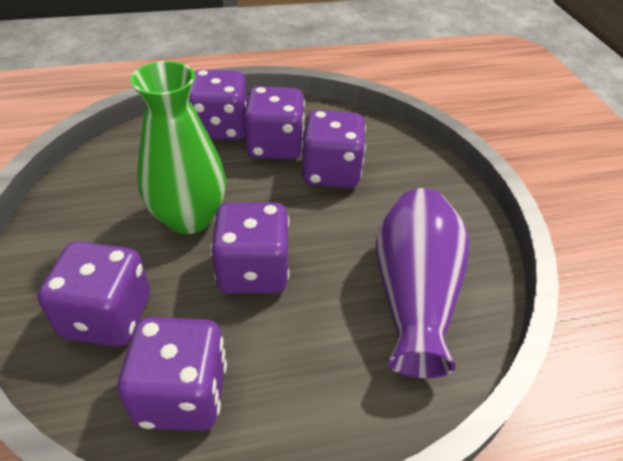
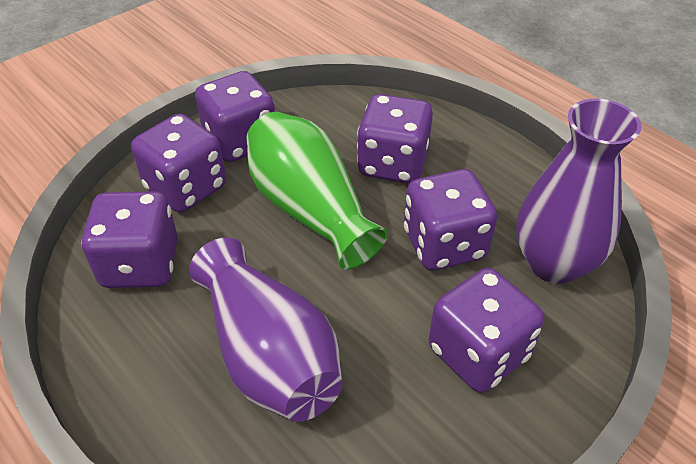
purple vase: 1 -> 2

